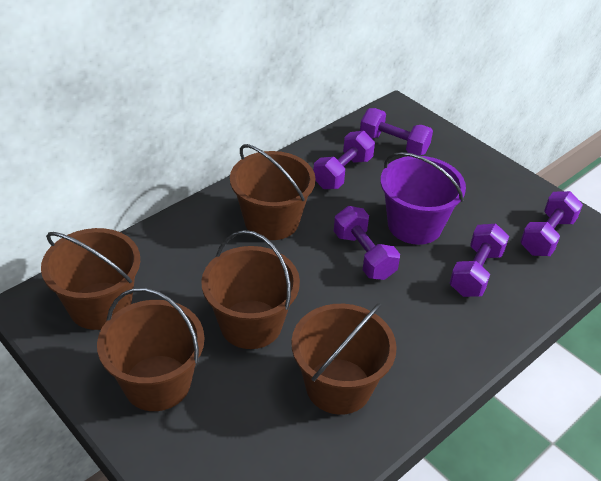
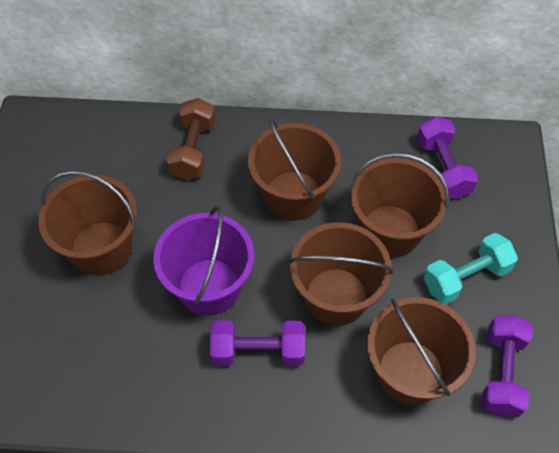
brown dumbbell: 0 -> 1
purple dumbbell: 5 -> 3
turquoise dumbbell: 0 -> 1

